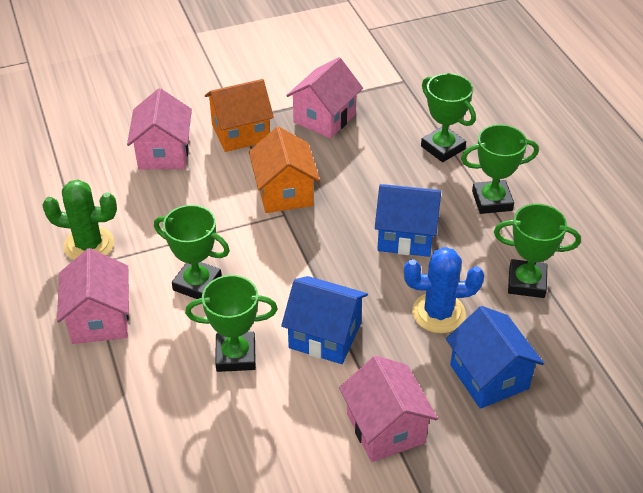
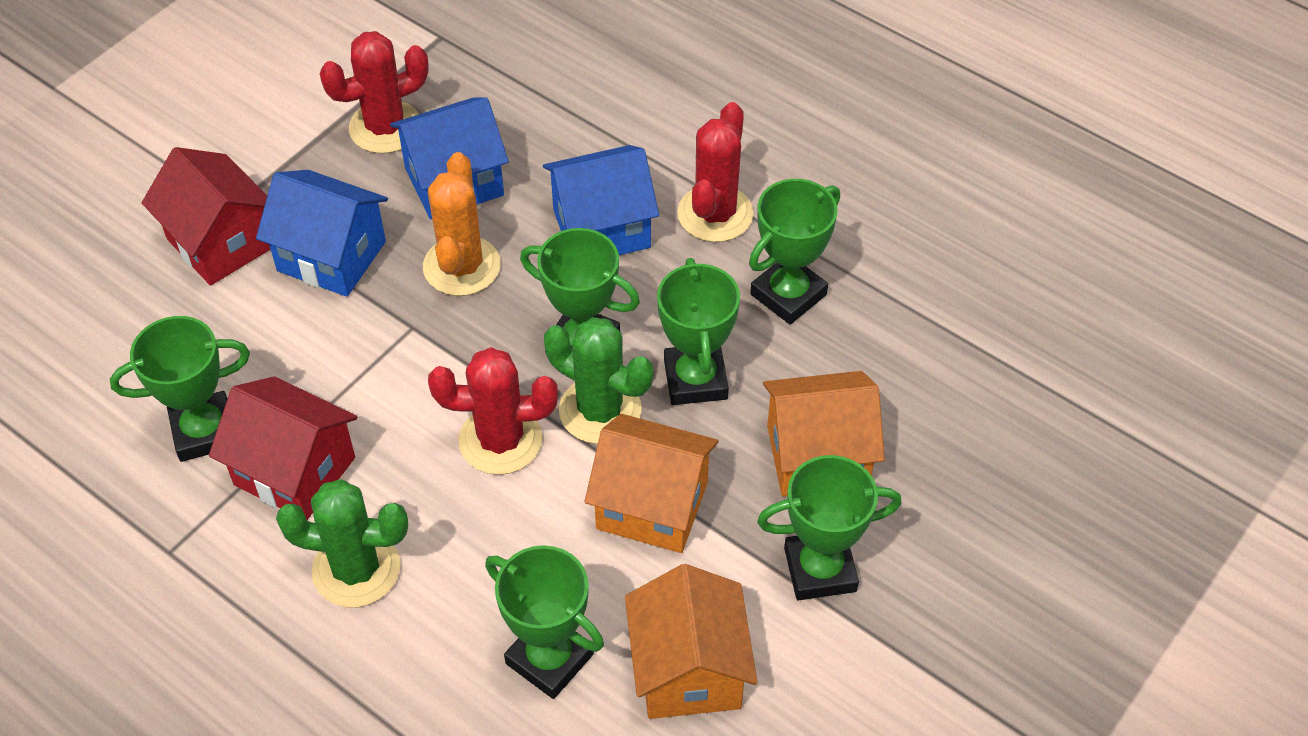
blue cactus: 1 -> 0
green cactus: 1 -> 2
green trophy: 5 -> 6
orange cactus: 0 -> 1
orange house: 2 -> 3
pink house: 4 -> 0
red cactus: 0 -> 3
red house: 0 -> 2

